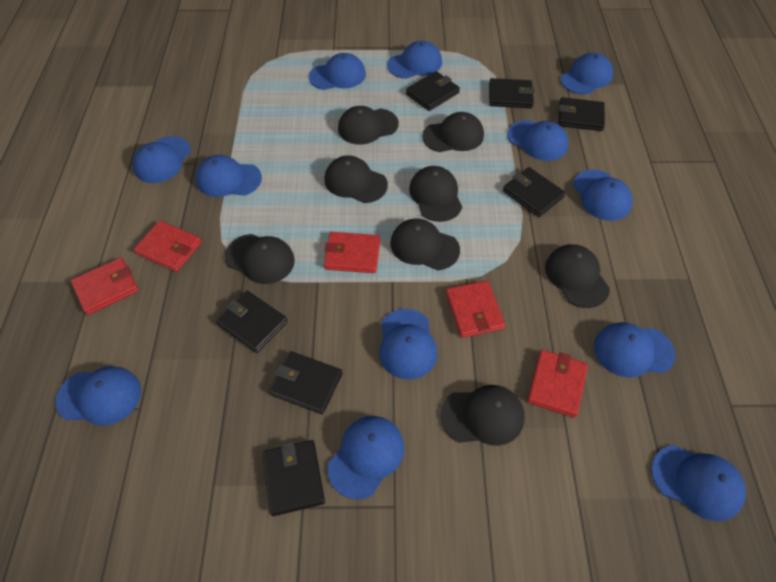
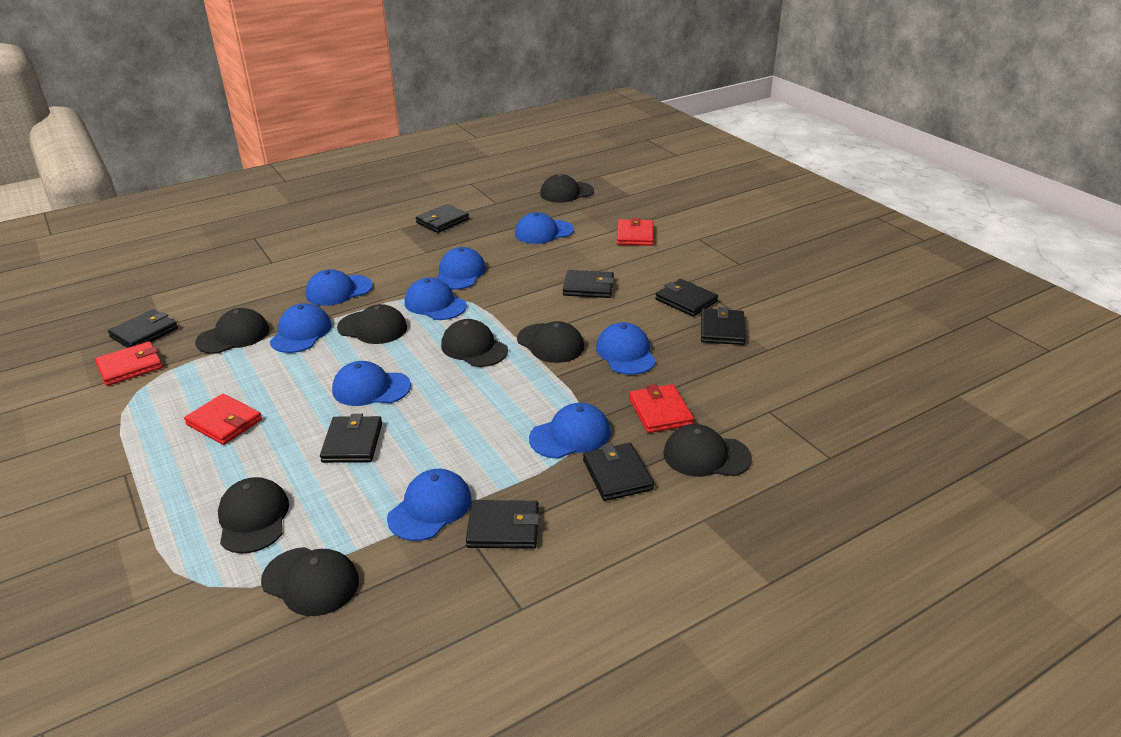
black wallet: 7 -> 8
blue cap: 12 -> 9
red wallet: 5 -> 4

